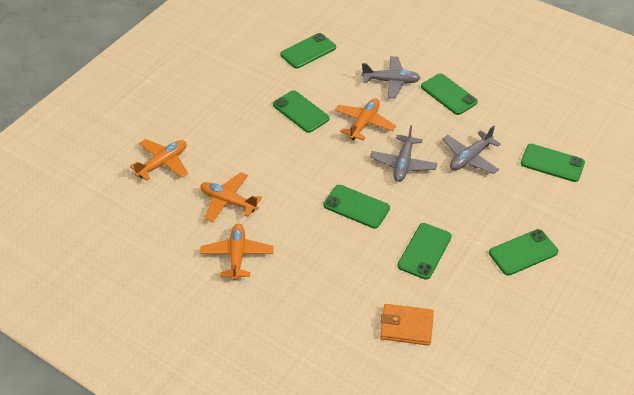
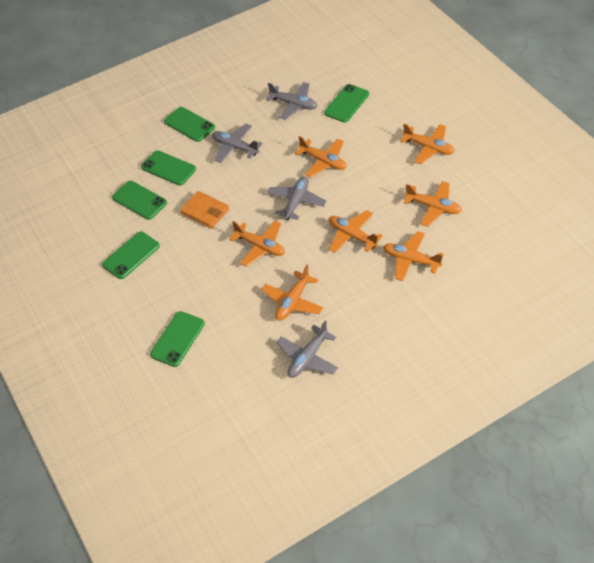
green phone: 7 -> 6
grey plane: 3 -> 4
orange plane: 4 -> 7

